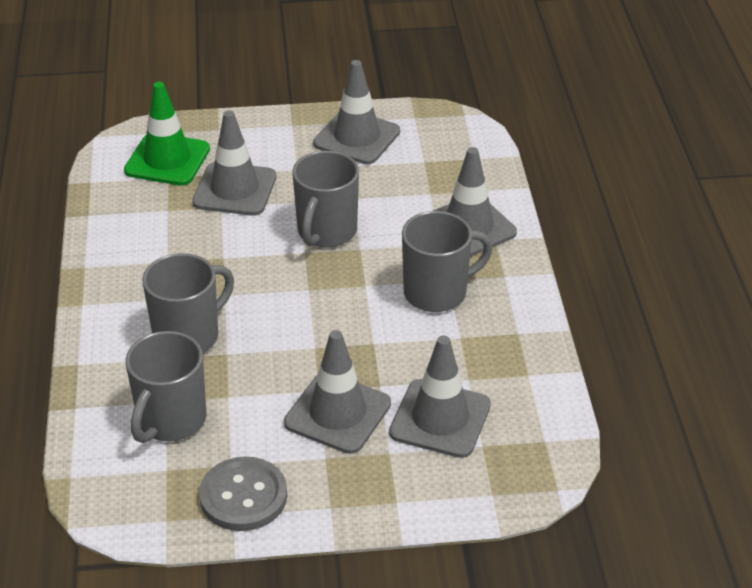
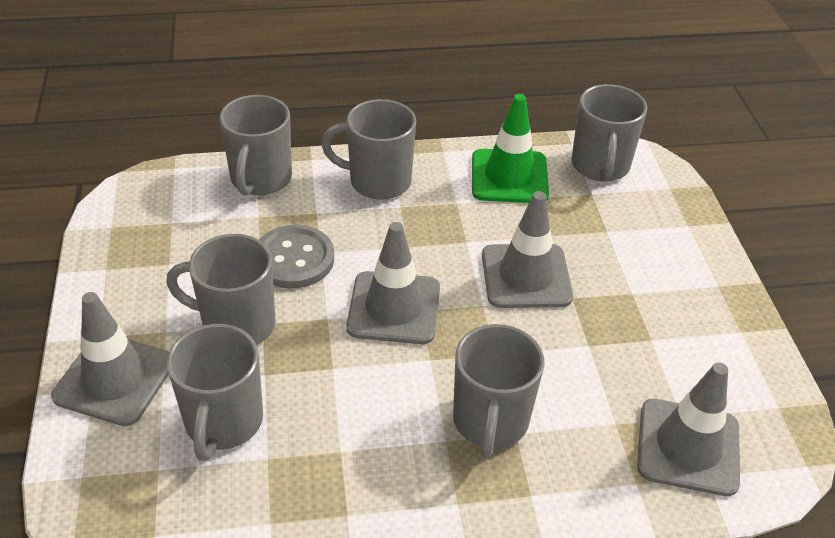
grey mug: 4 -> 6
grey traffic cone: 5 -> 4

